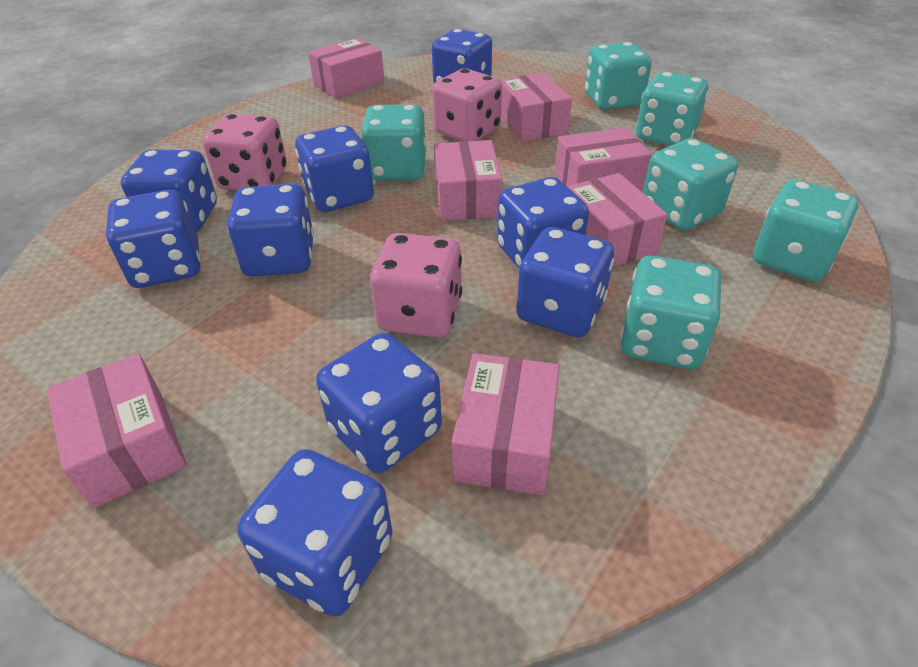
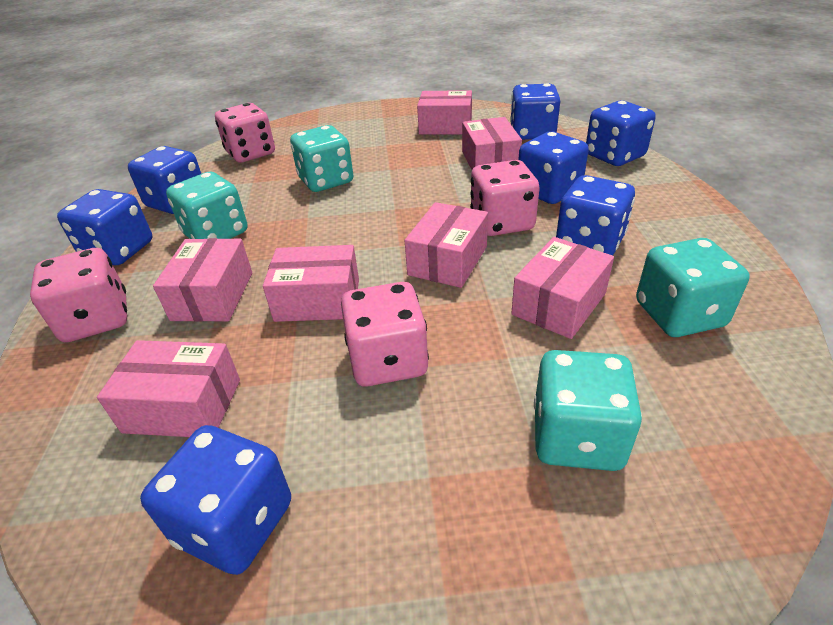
blue dice: 9 -> 7
pink dice: 3 -> 4
turquoise dice: 6 -> 4

